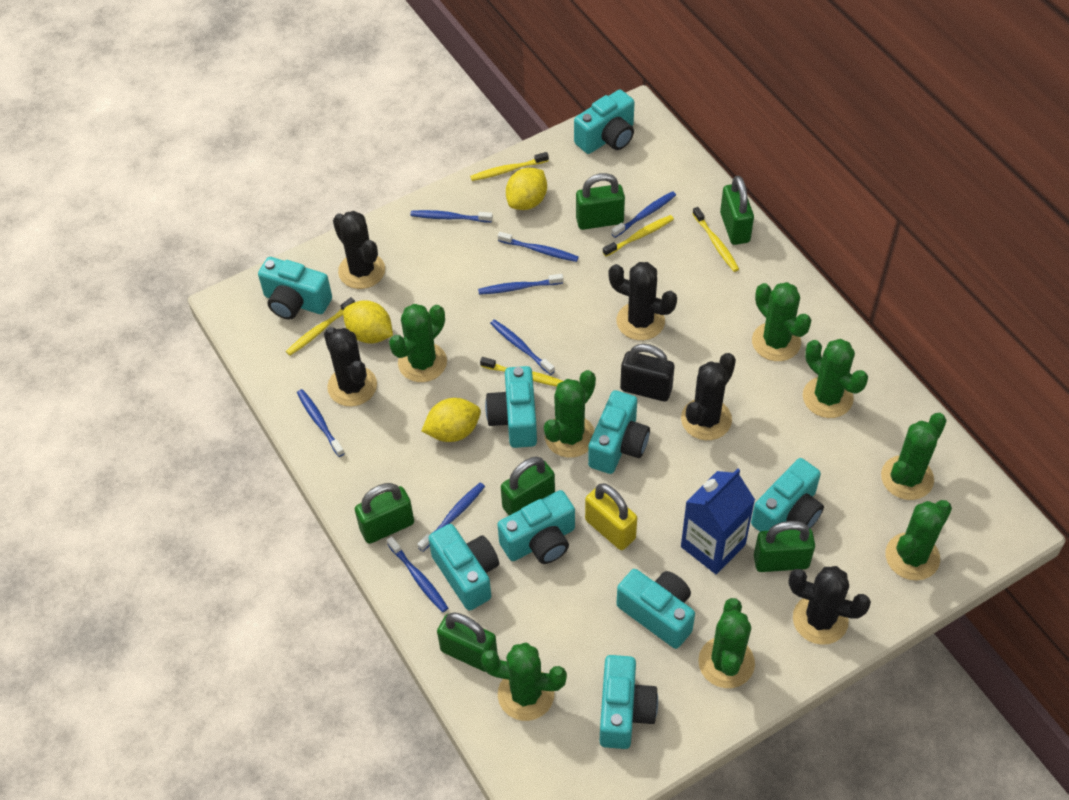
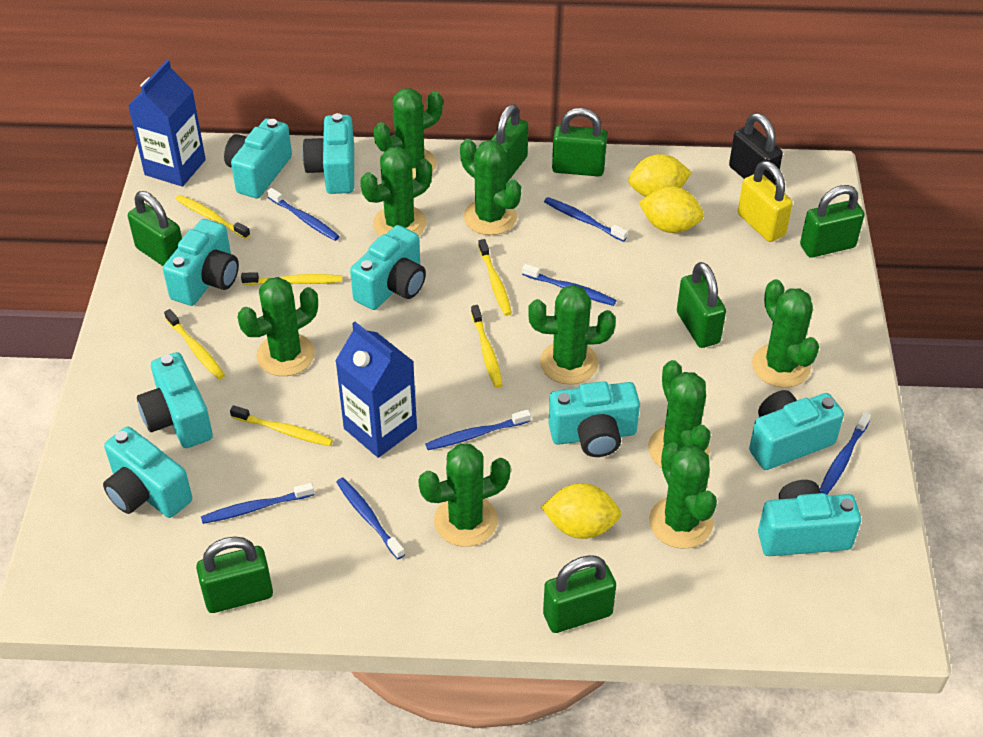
black cactus: 5 -> 0
blue carton: 1 -> 2
blue toothbrush: 8 -> 7
green cactus: 8 -> 9
green padlock: 6 -> 7
yellow toothbrush: 5 -> 6

